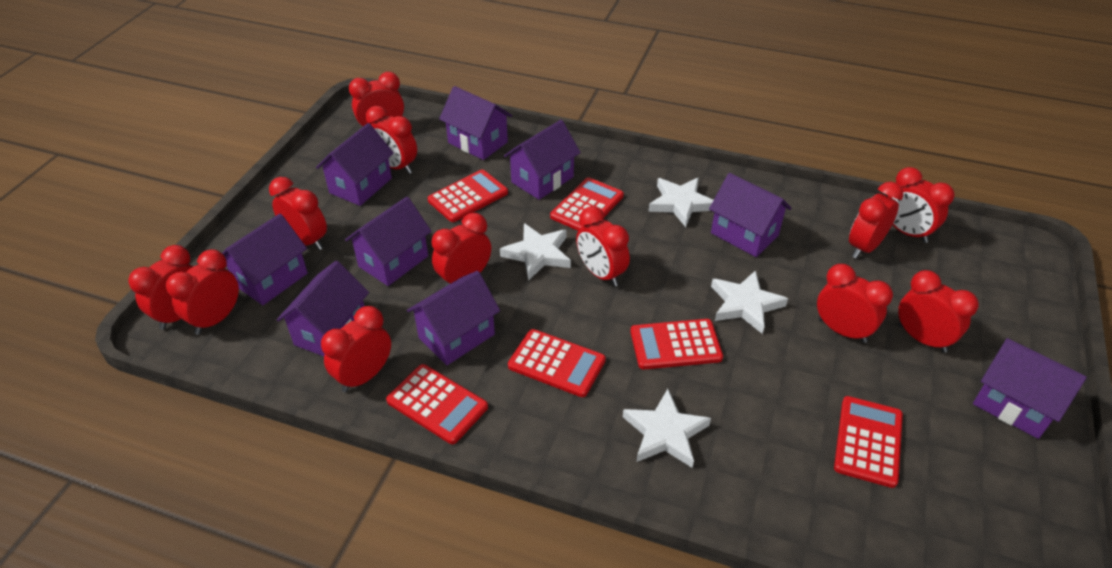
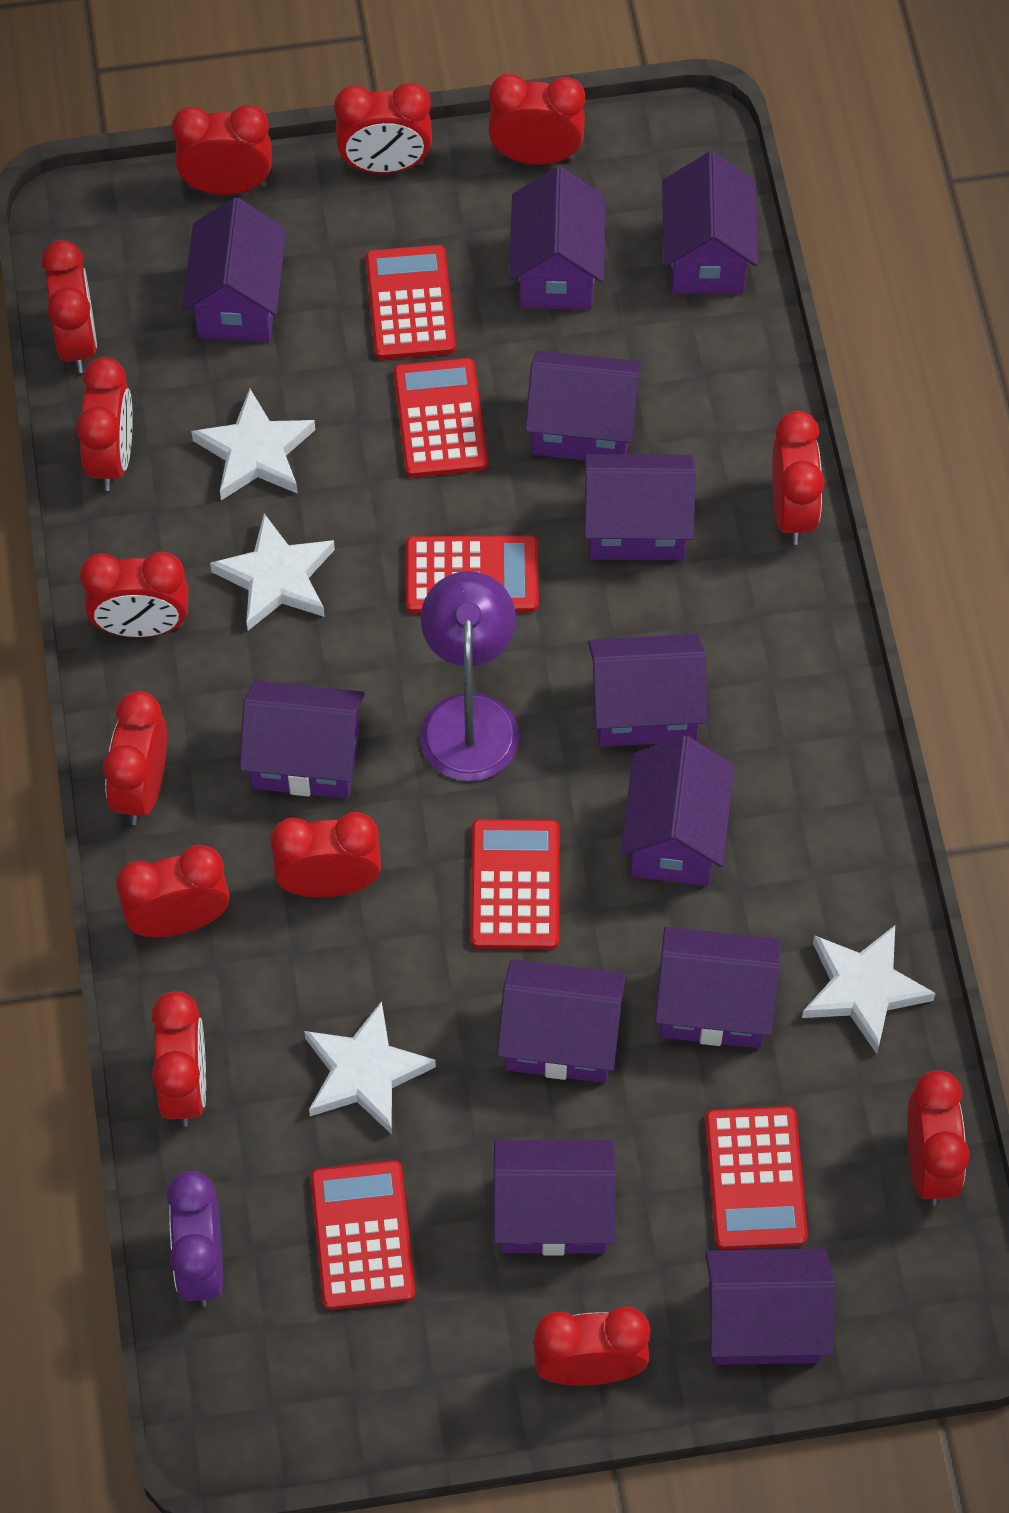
purple clock: 0 -> 1
purple house: 9 -> 12
purple lamp: 0 -> 1
red clock: 12 -> 13

